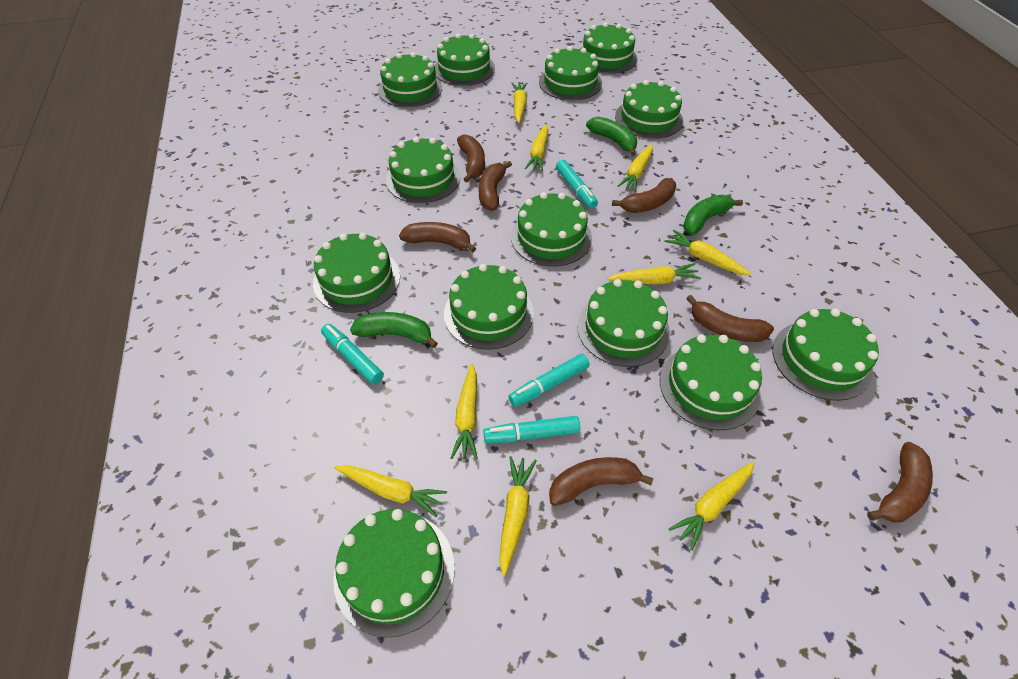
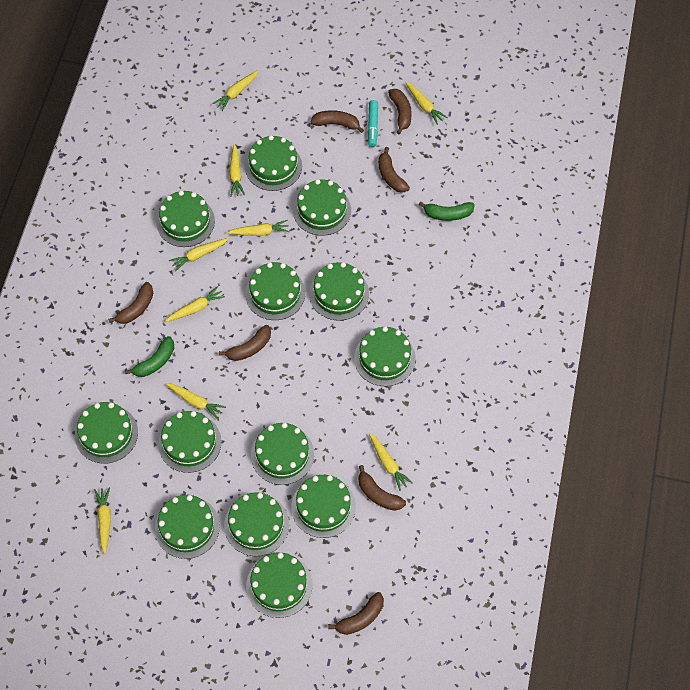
green banana: 3 -> 2
turquoise marker: 4 -> 1

